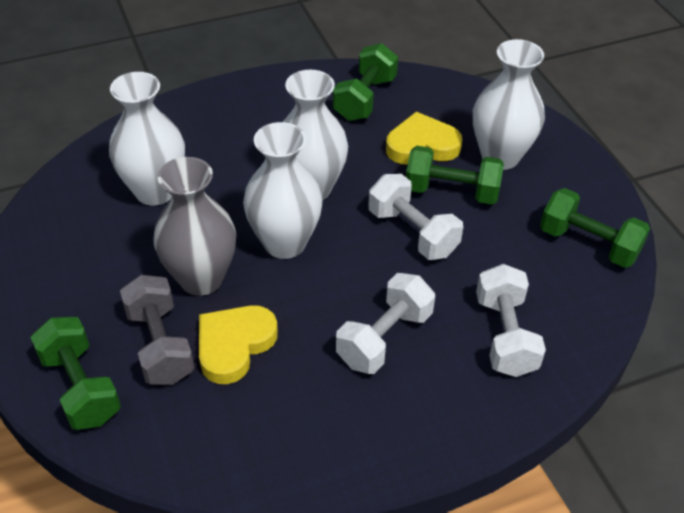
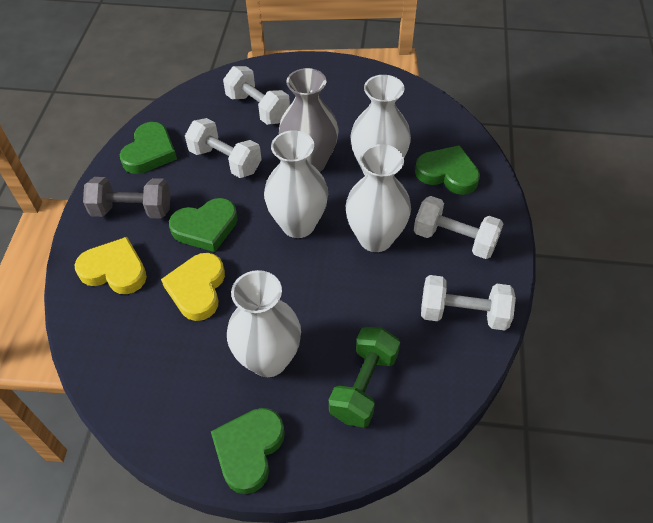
green dumbbell: 4 -> 1
green heart: 0 -> 4
white dumbbell: 3 -> 4

